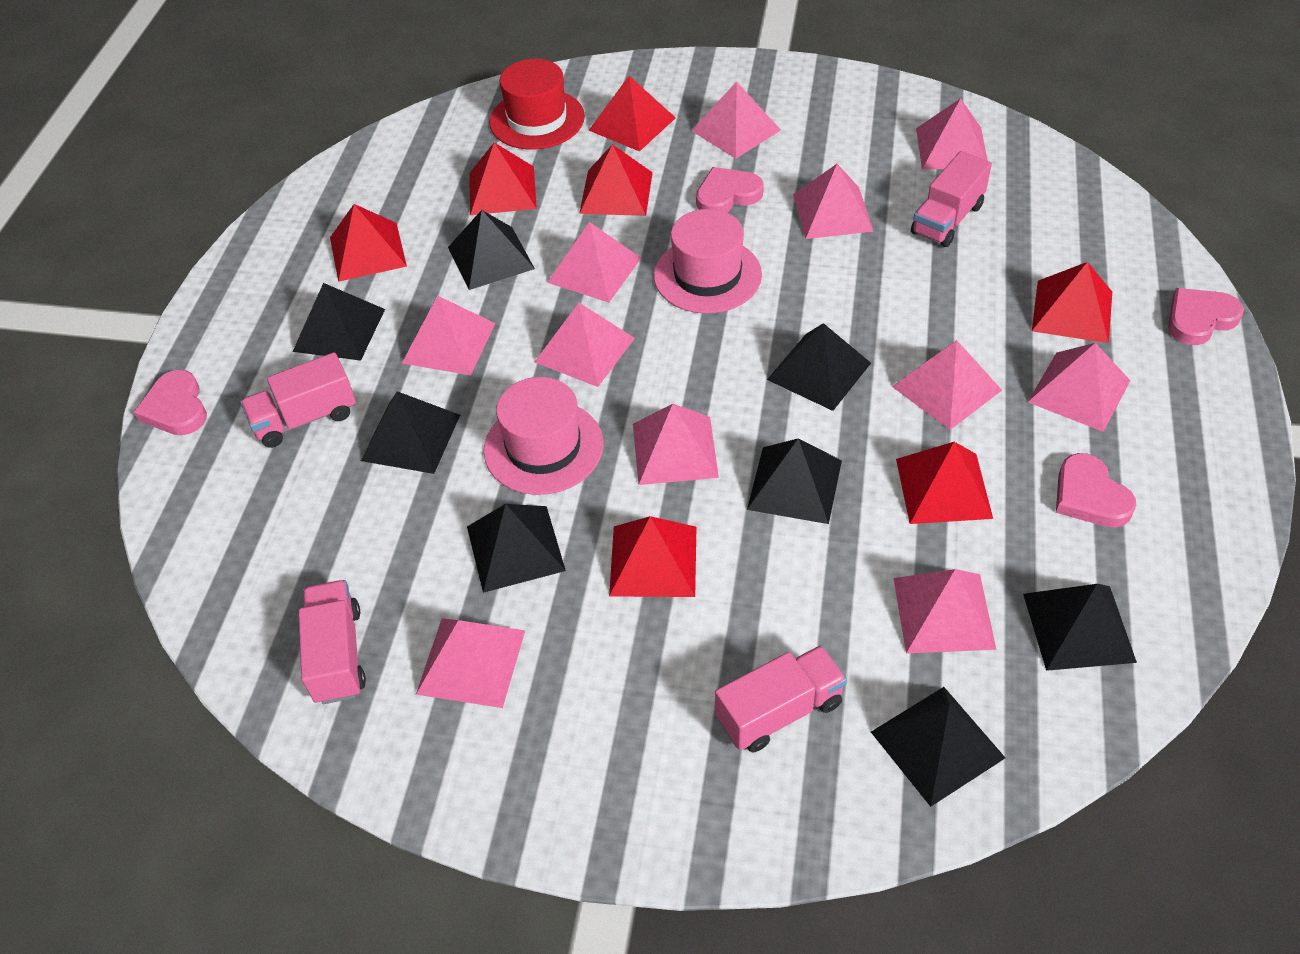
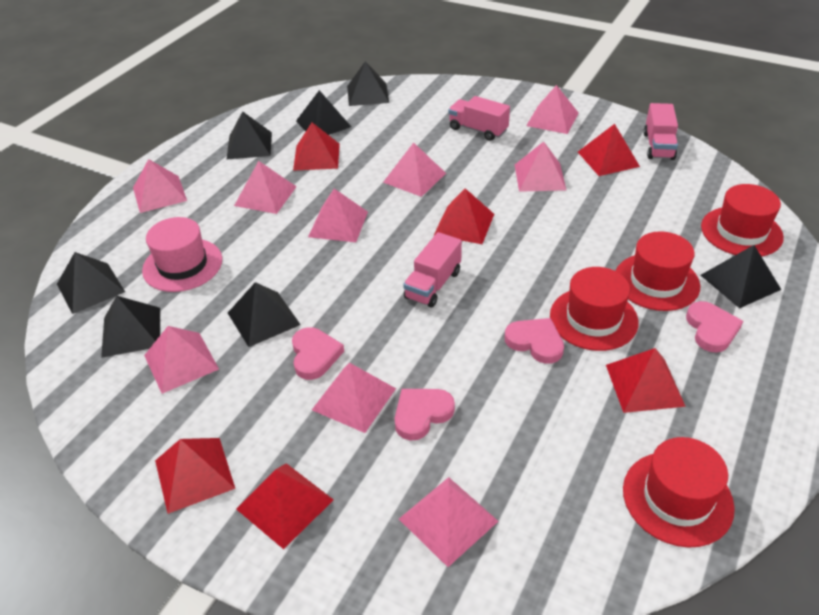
black pyramid: 8 -> 7
pink hat: 2 -> 1
pink pyramid: 11 -> 9
pink truck: 4 -> 3
red hat: 1 -> 4
red pyramid: 7 -> 6

